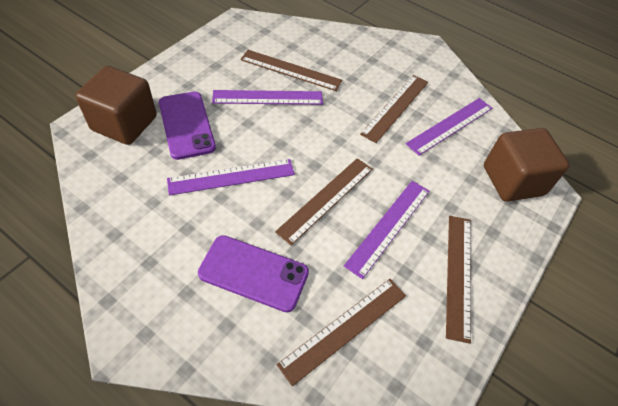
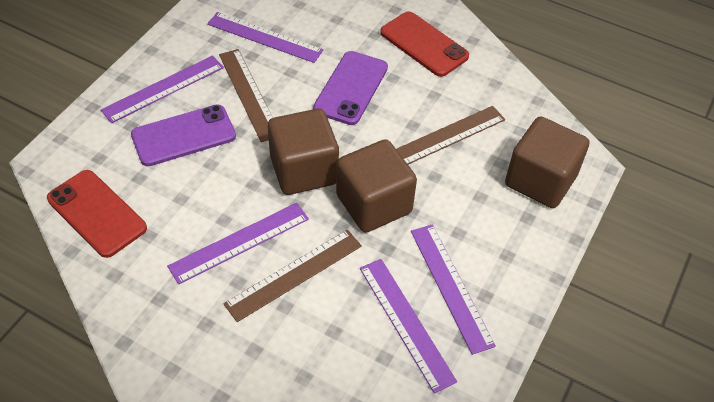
brown cube: 2 -> 3
brown ruler: 5 -> 3
purple ruler: 4 -> 5
red phone: 0 -> 2

